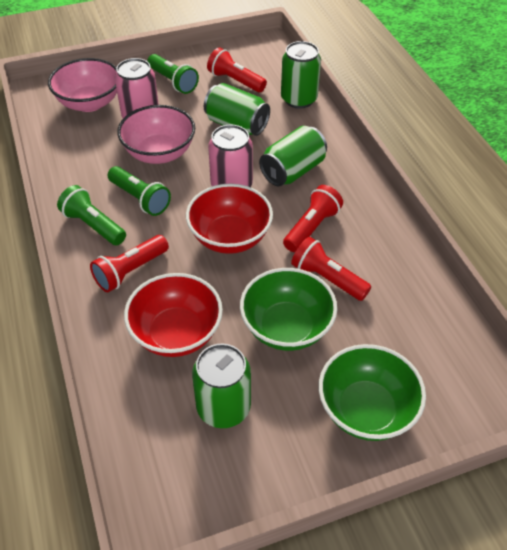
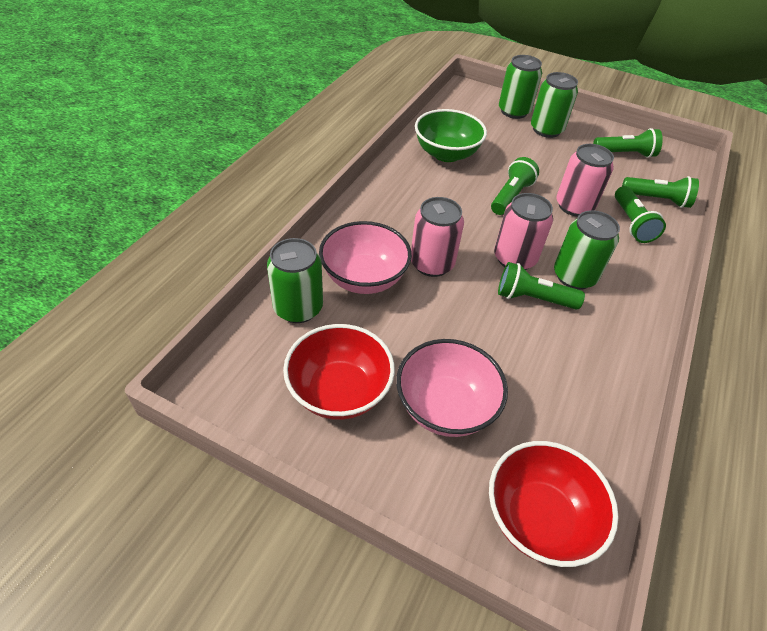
green bowl: 2 -> 1
green flashlight: 3 -> 5
pink can: 2 -> 3
red flashlight: 4 -> 0

